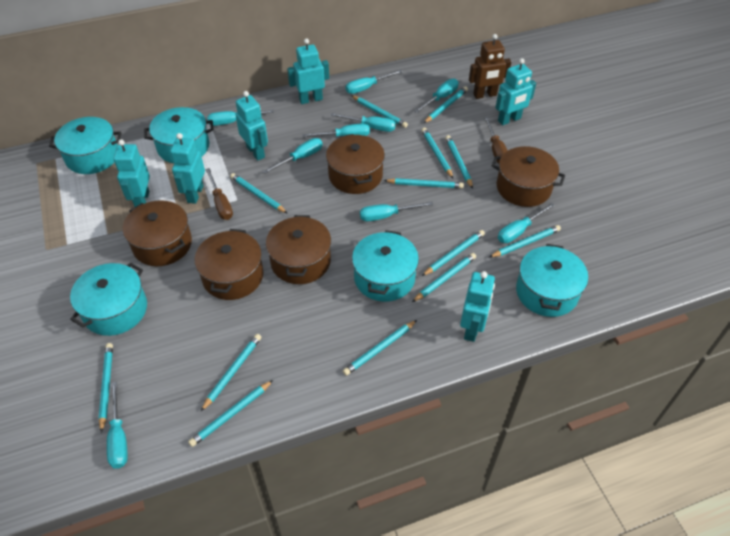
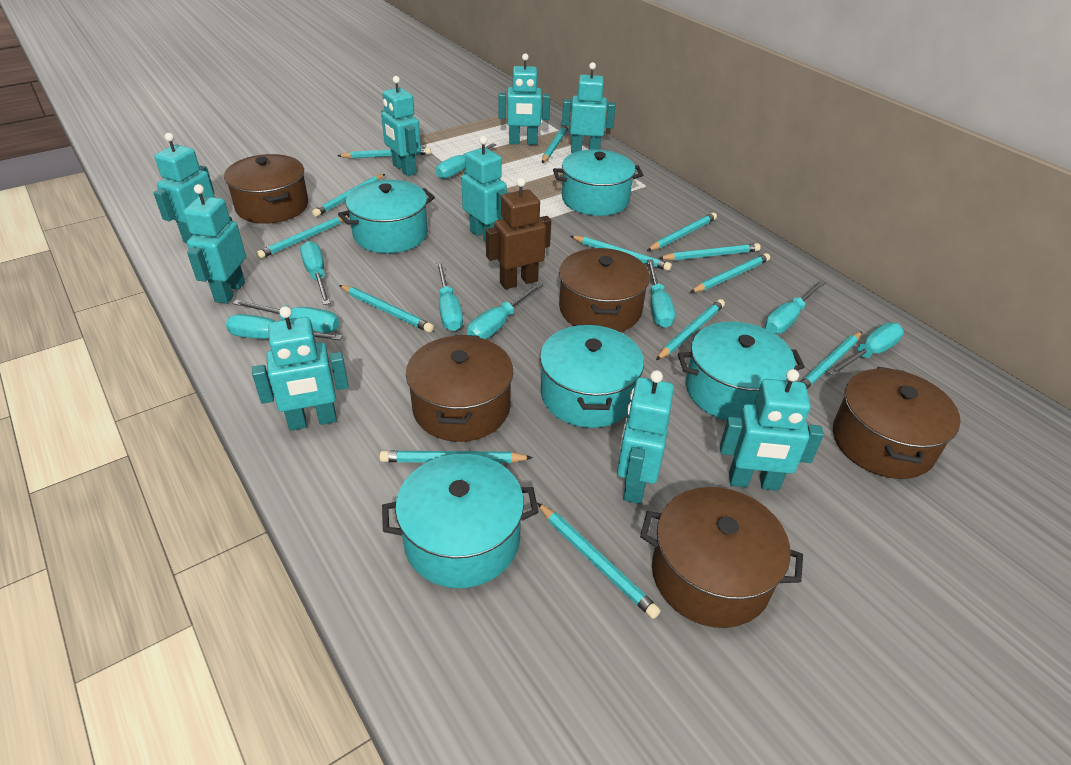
brown screwdriver: 2 -> 0
turquoise robot: 6 -> 9

